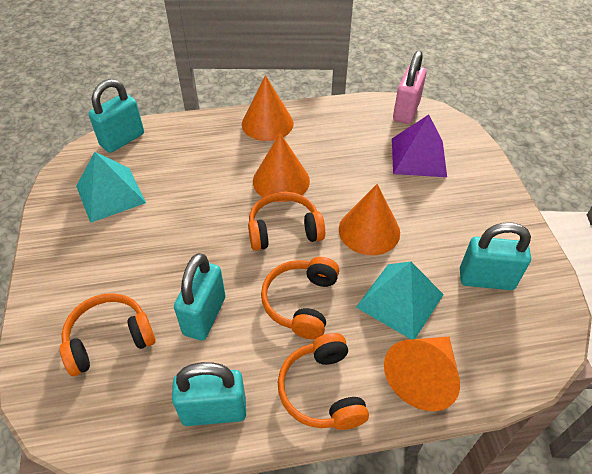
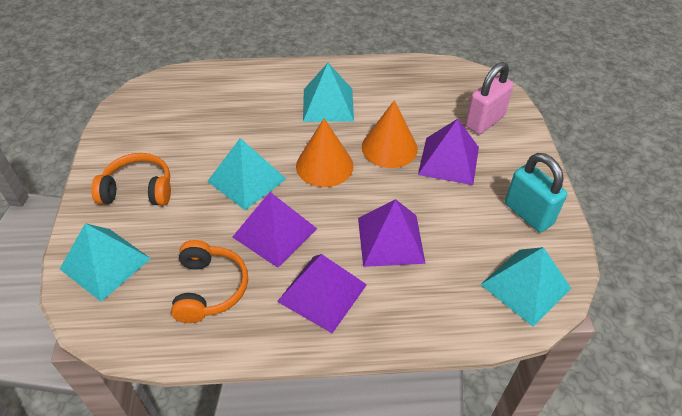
orange cone: 4 -> 2
orange headphones: 4 -> 2
purple pyramid: 1 -> 4
turquoise padlock: 4 -> 1
turquoise pyramid: 2 -> 4

